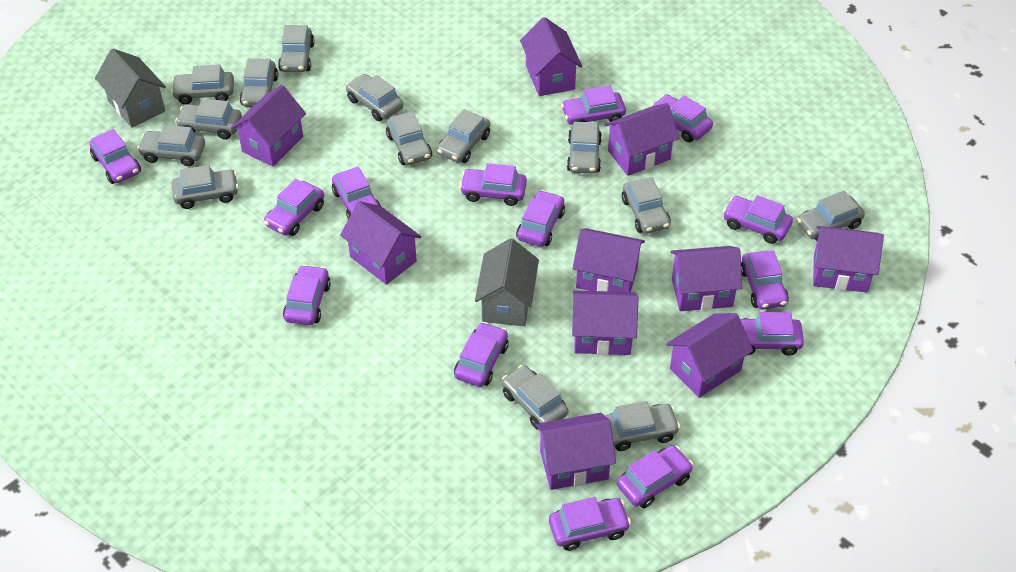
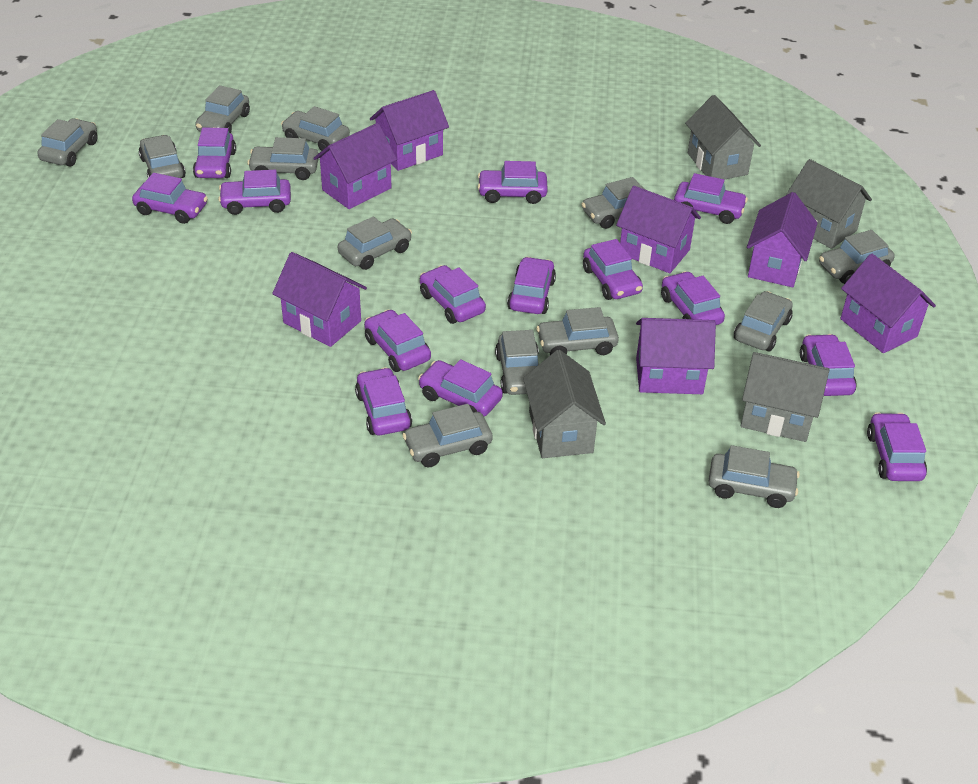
grey car: 14 -> 13
grey house: 2 -> 4
purple house: 10 -> 7

